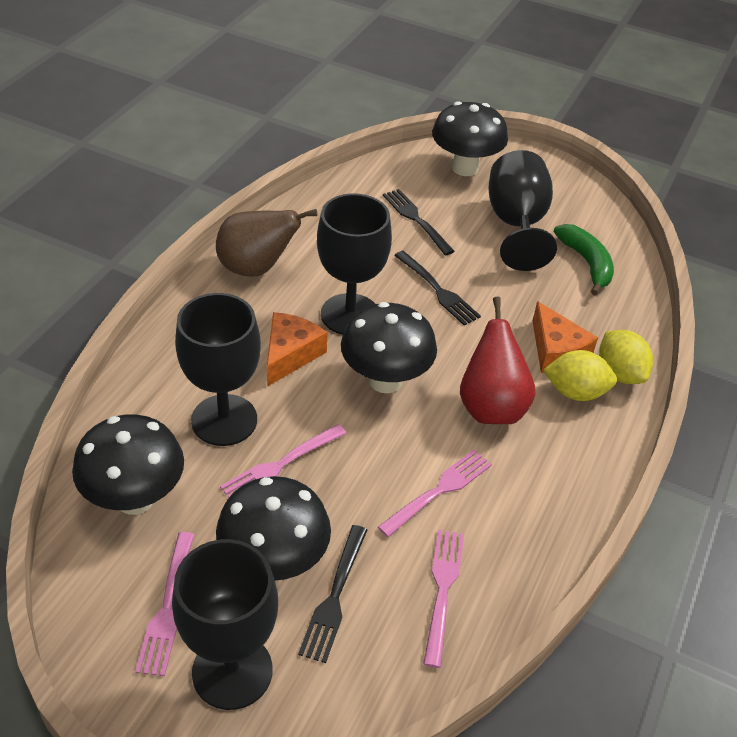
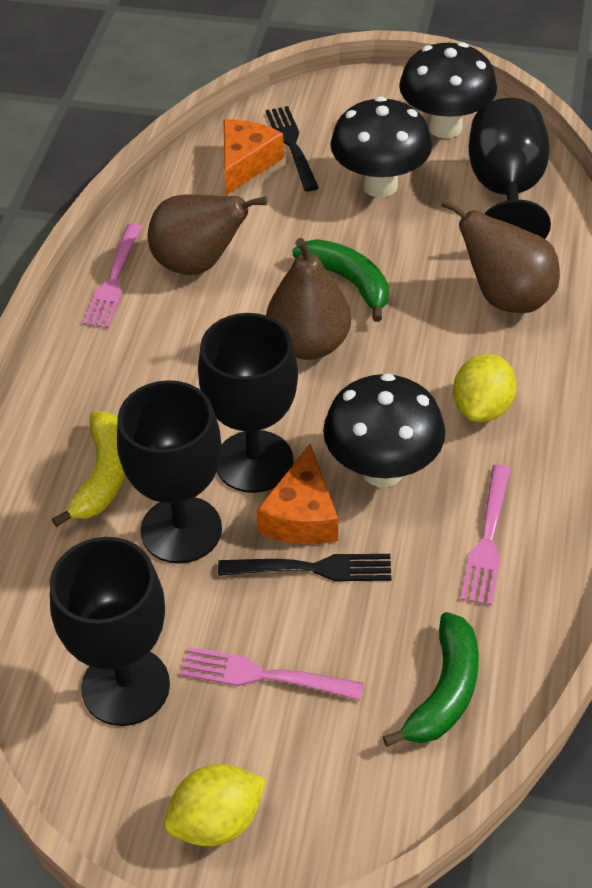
black fork: 3 -> 2
black mushroom: 4 -> 3
brown pear: 1 -> 3
green banana: 1 -> 2
pink fork: 4 -> 3
red pear: 1 -> 0
yellow banana: 0 -> 1

